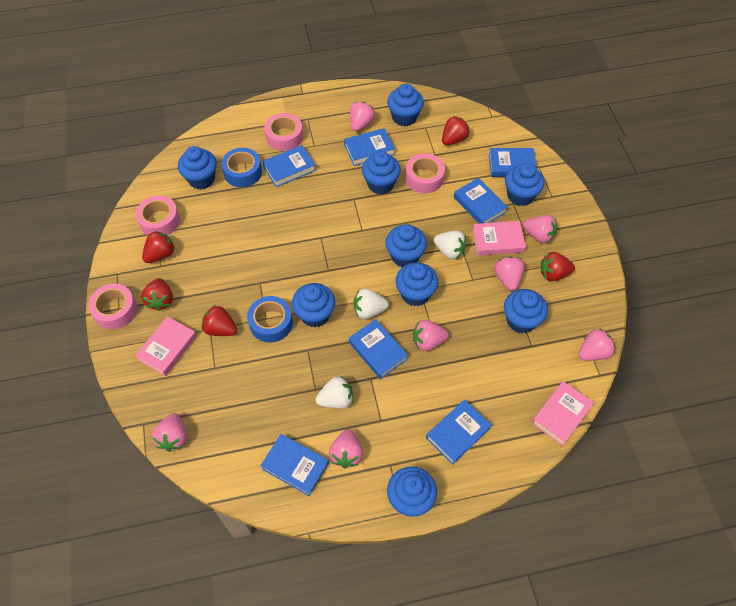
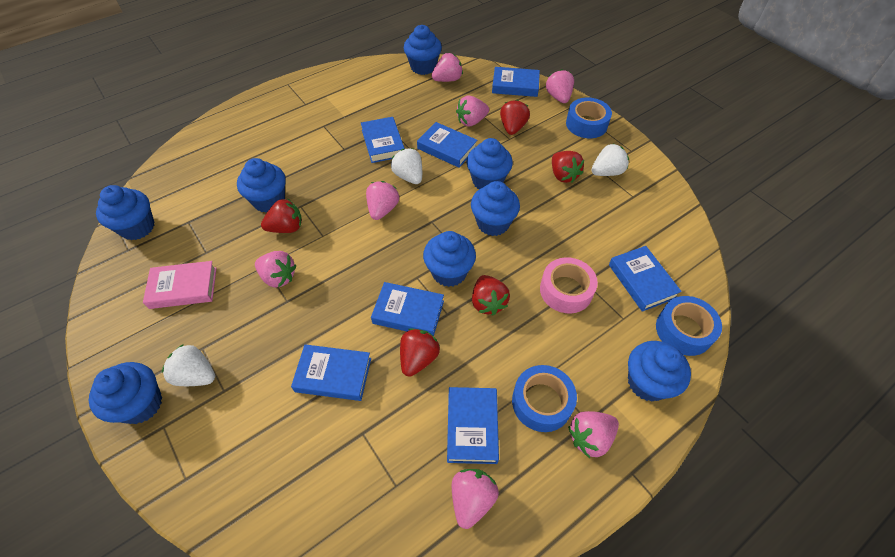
blue cupcake: 9 -> 8
blue tape: 2 -> 3
pink book: 3 -> 1
pink tape: 4 -> 1

